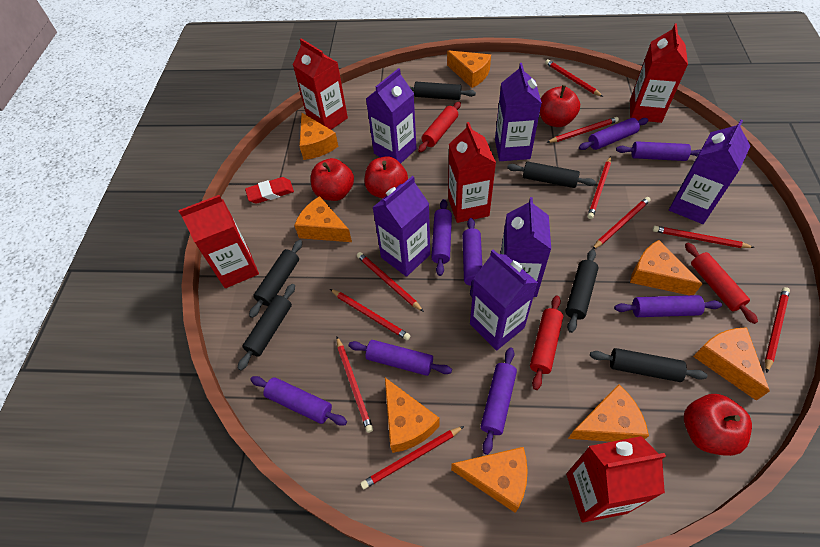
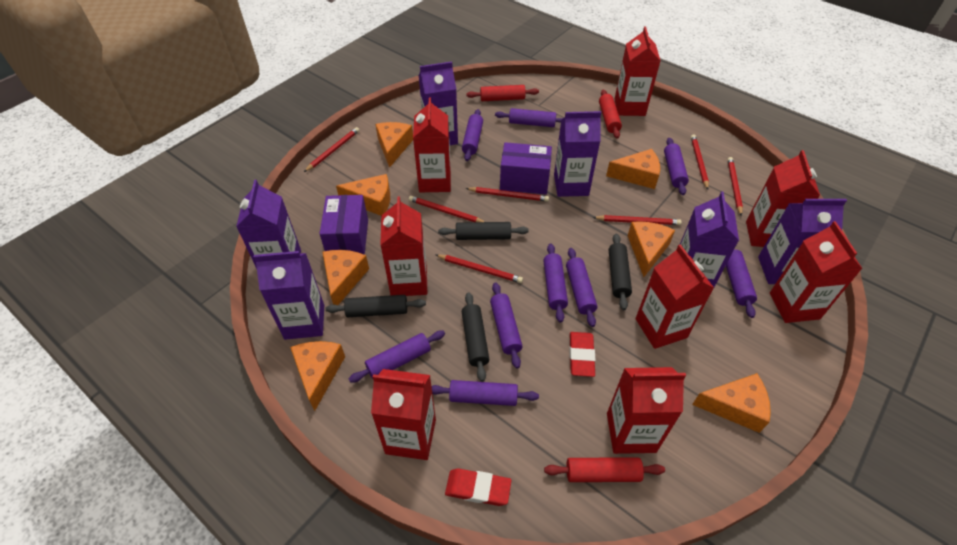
black rolling pin: 6 -> 4
orange cheese: 8 -> 7
purple box: 0 -> 2
purple rolling pin: 8 -> 9
red apple: 4 -> 0
red carton: 5 -> 8
red eraser: 1 -> 2
red pencil: 10 -> 7

